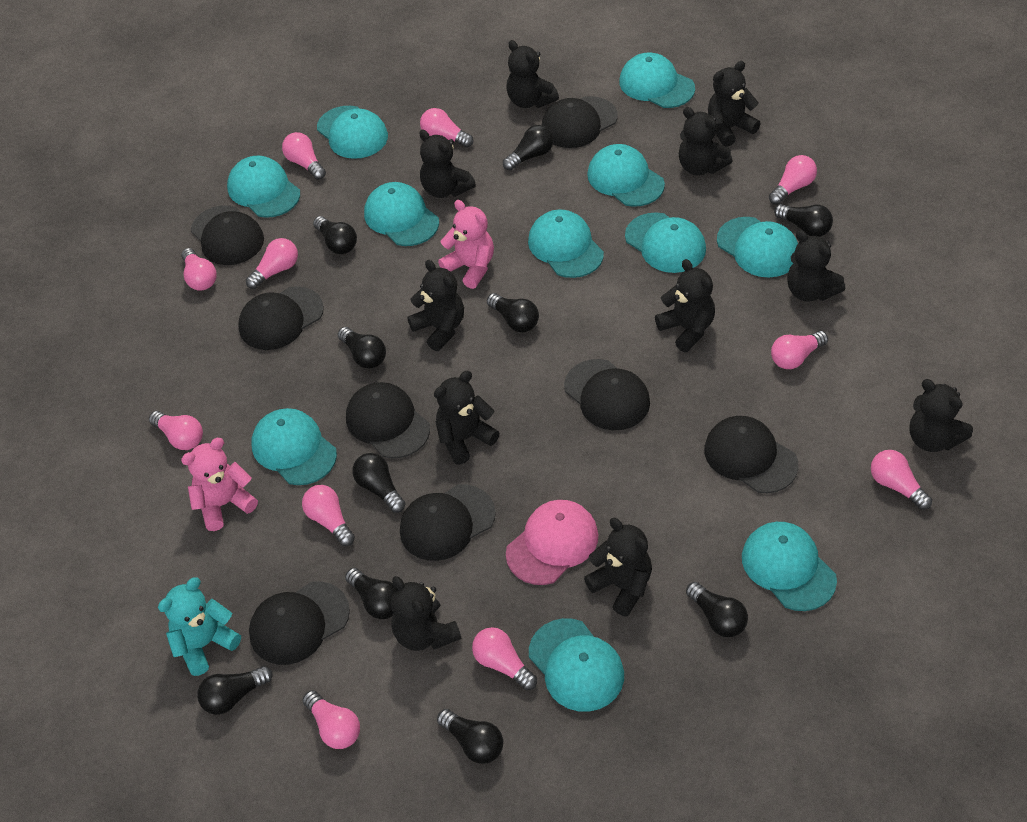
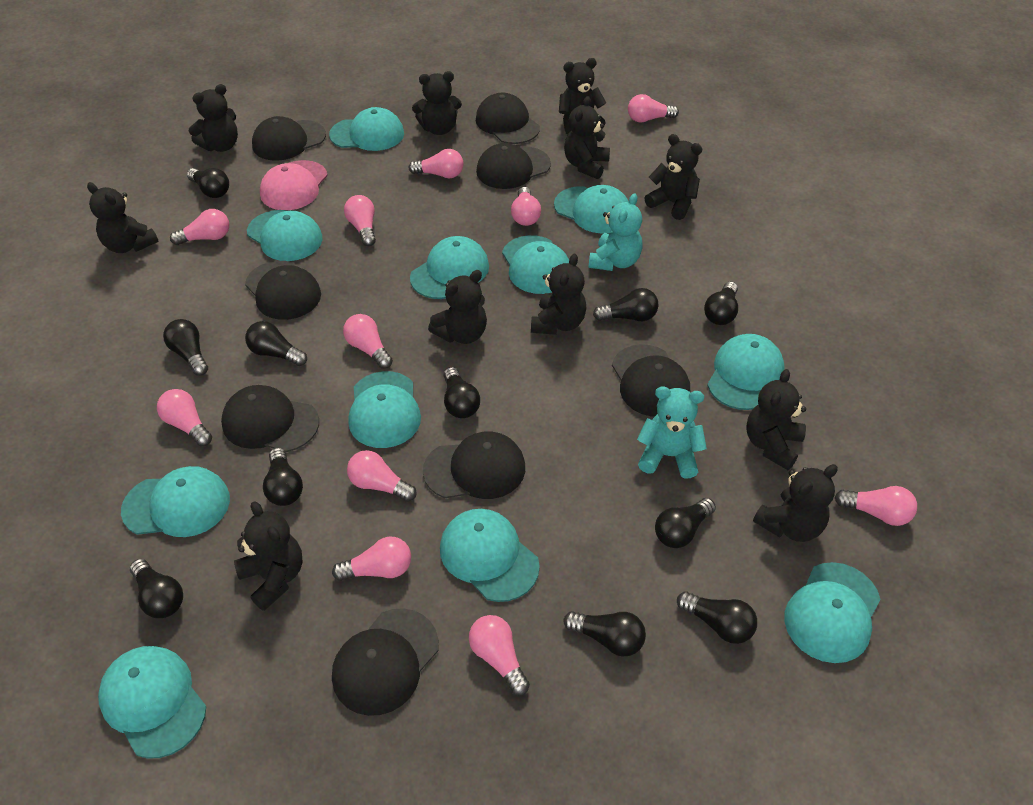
black light bulb: 10 -> 11
pink teddy bear: 2 -> 0
turquoise teddy bear: 1 -> 2

